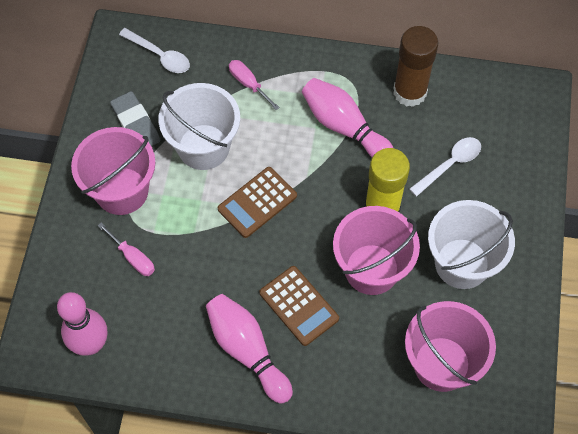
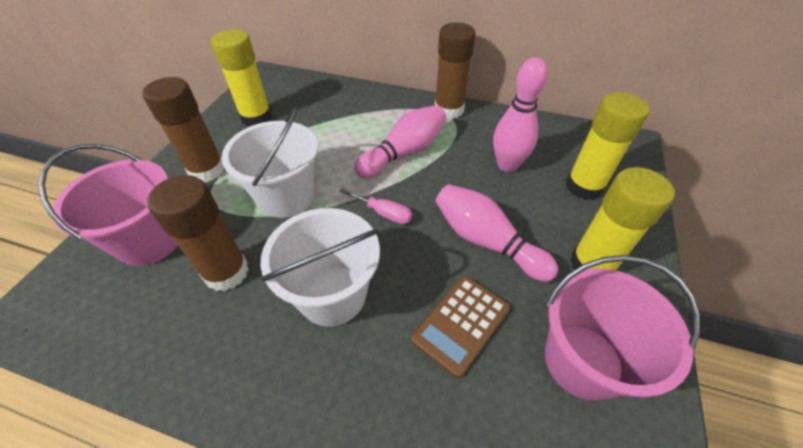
brown calculator: 2 -> 1
brown glue stick: 1 -> 3
grey eraser: 1 -> 0
pink bucket: 3 -> 2
pink screwdriver: 2 -> 1
white spoon: 2 -> 0
yellow glue stick: 1 -> 3

